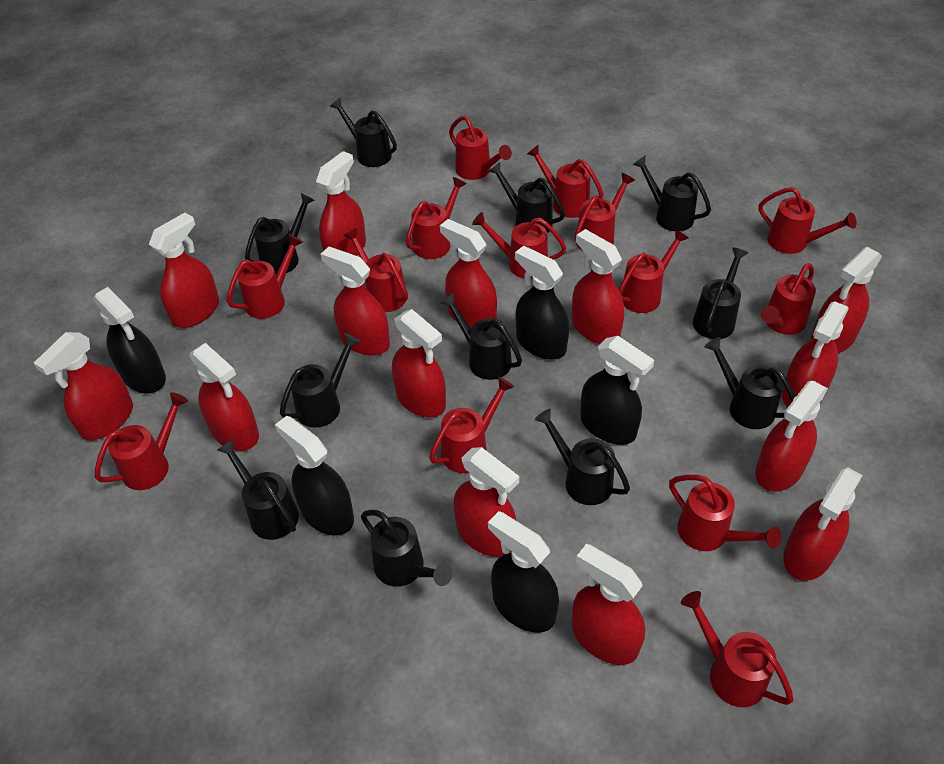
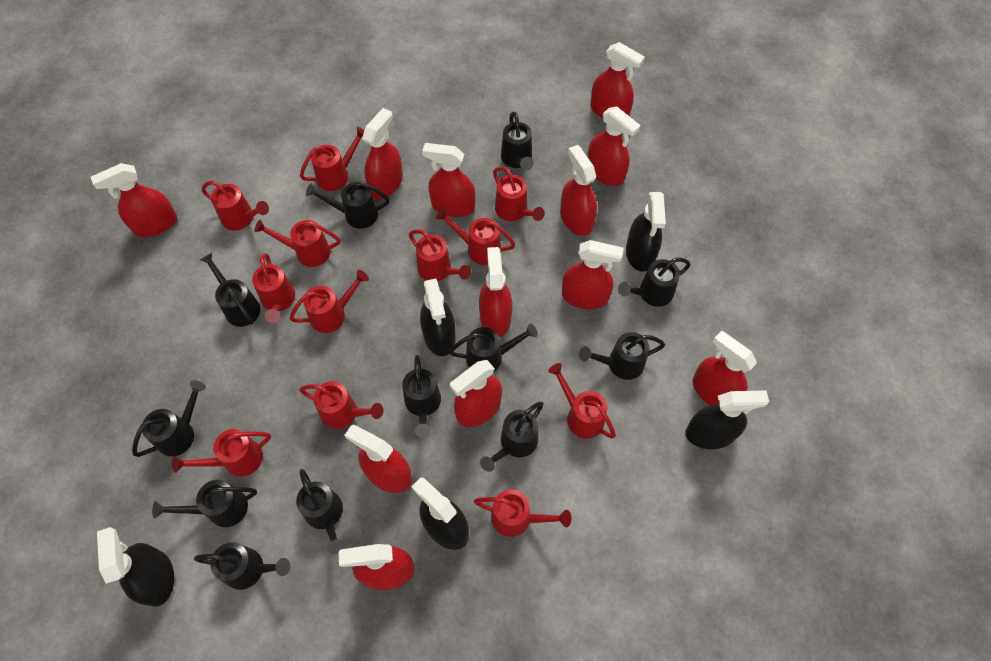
black watering can: 11 -> 12
red spray bottle: 14 -> 12
red watering can: 14 -> 12

